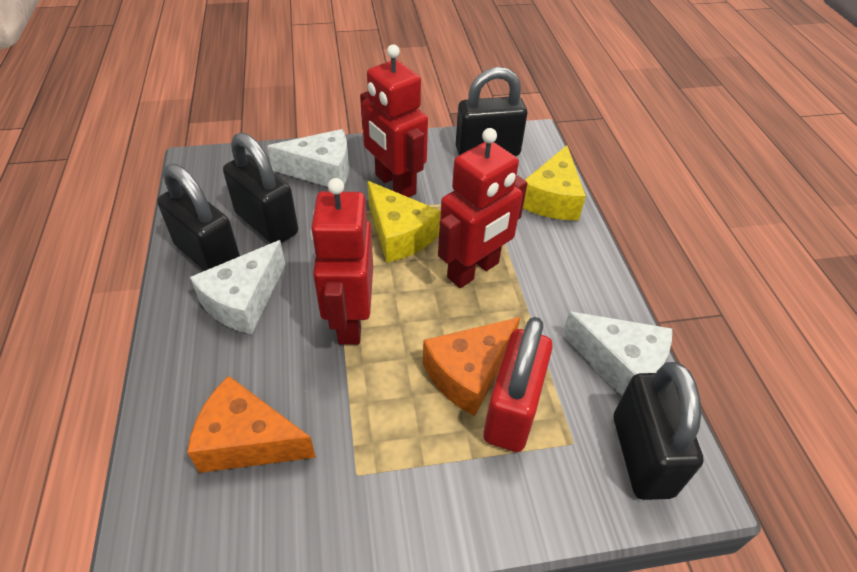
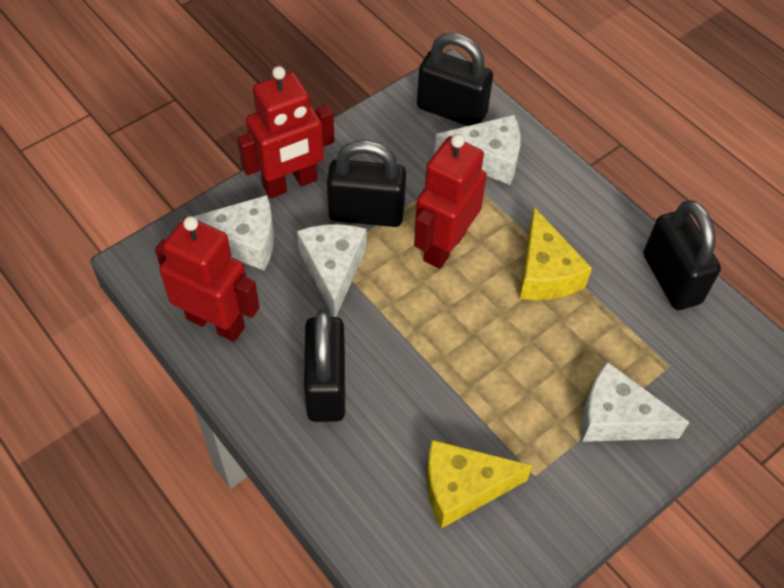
orange cheese: 2 -> 0
red padlock: 1 -> 0
white cheese: 3 -> 4

